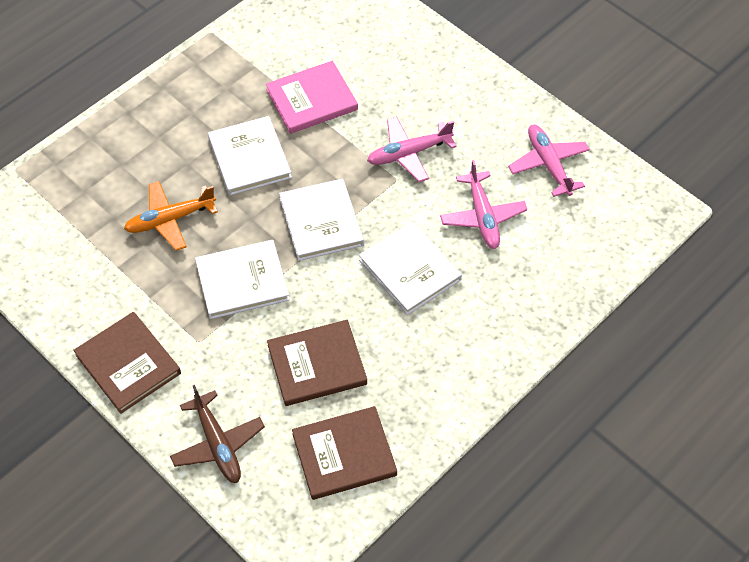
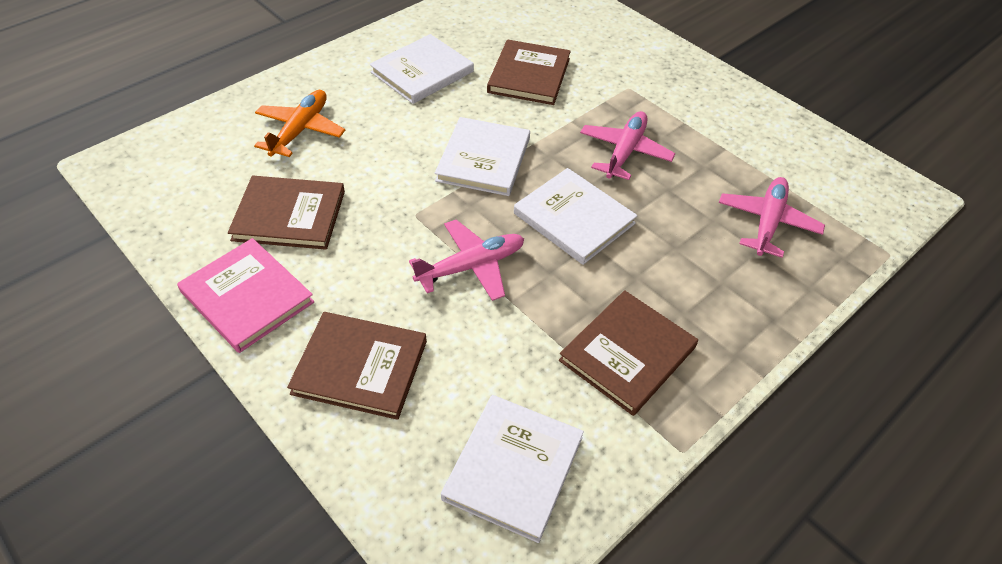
brown book: 3 -> 4
brown plane: 1 -> 0

